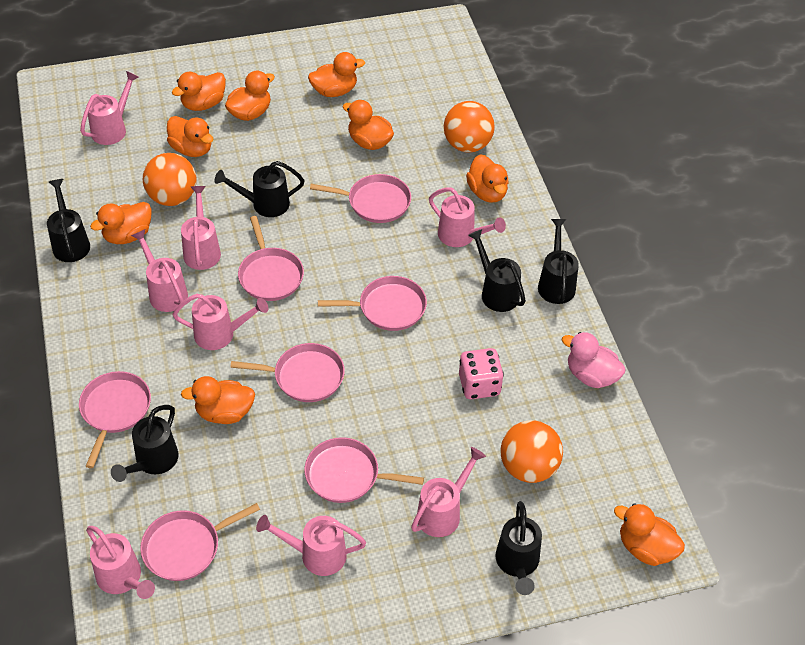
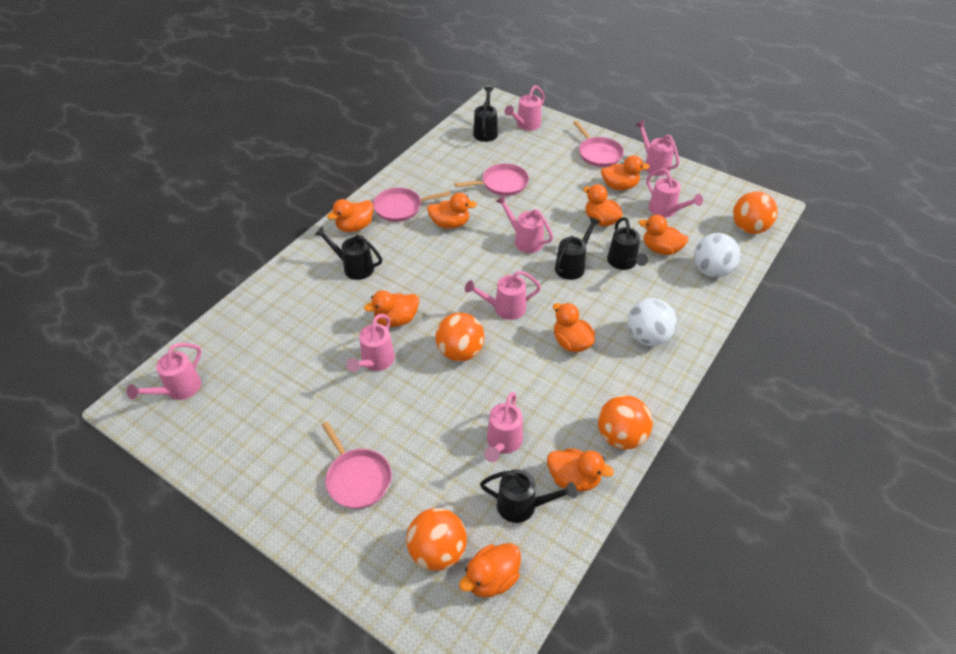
black watering can: 6 -> 5
orange ball: 3 -> 4
pink dice: 1 -> 0
pink duck: 1 -> 0
pink pan: 7 -> 4
white ball: 0 -> 2

